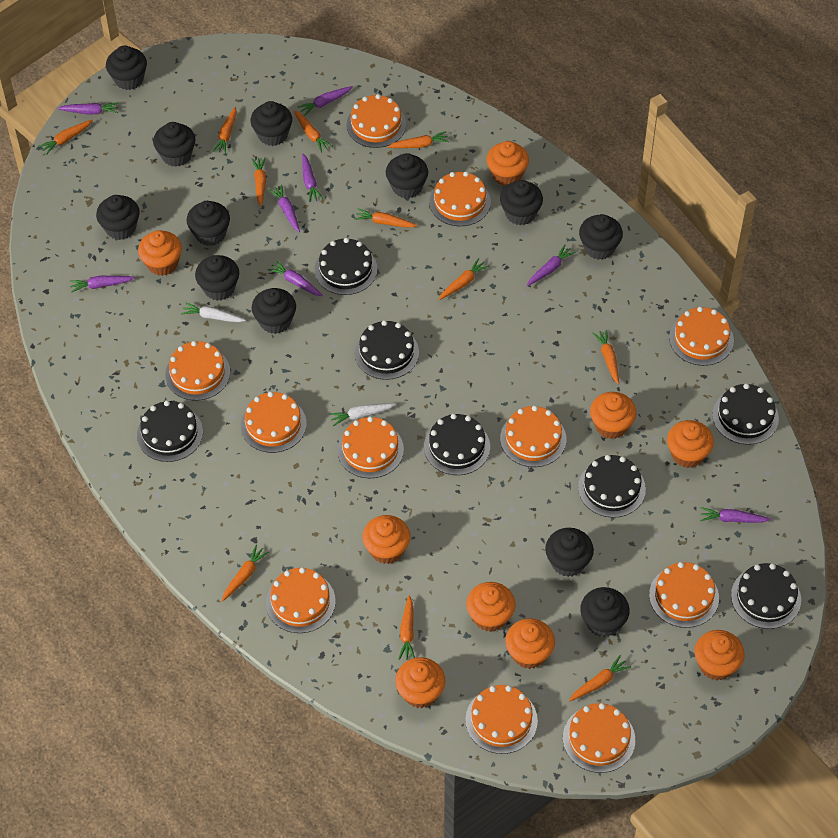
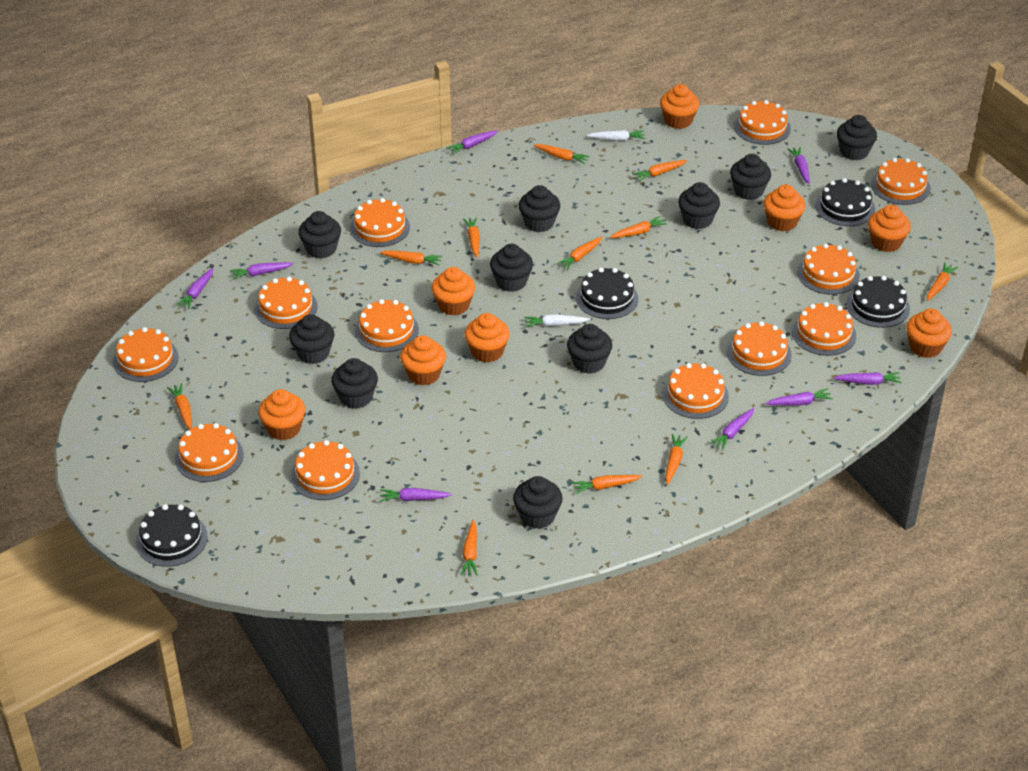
black cake: 7 -> 4
black cupcake: 12 -> 10
orange cake: 11 -> 12
orange cupcake: 9 -> 8

